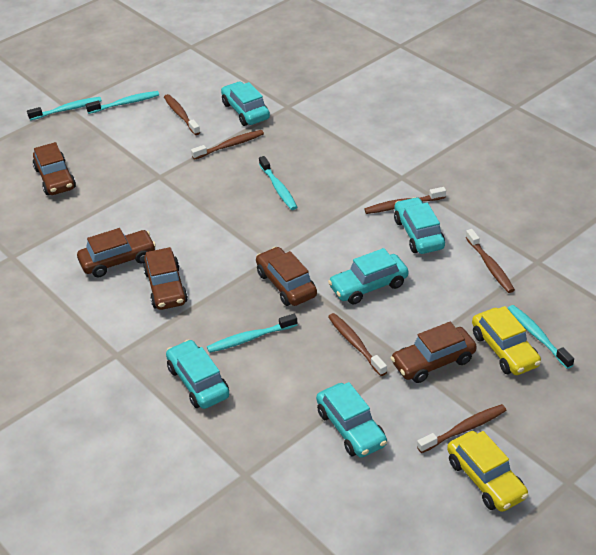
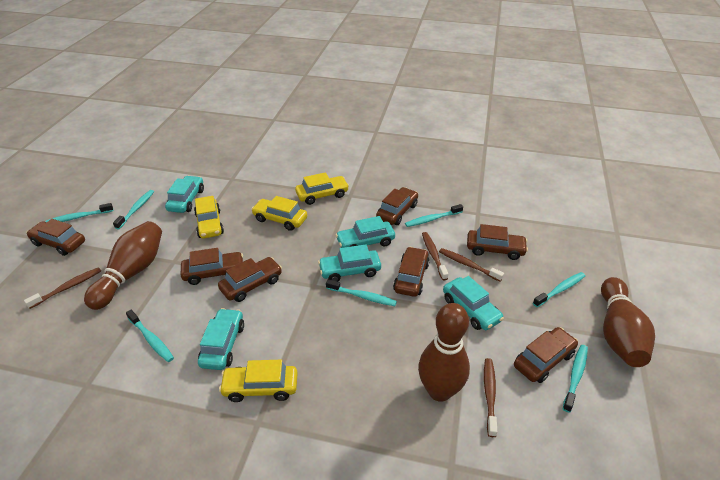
brown bowling pin: 0 -> 3
brown car: 5 -> 7
brown toothbrush: 6 -> 4
turquoise toothbrush: 5 -> 7
yellow car: 2 -> 4

